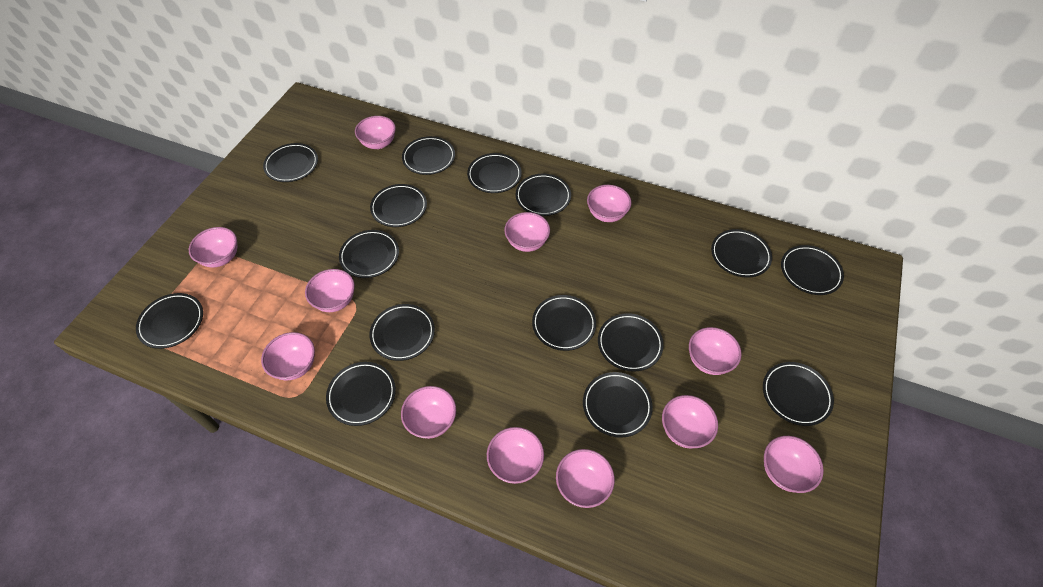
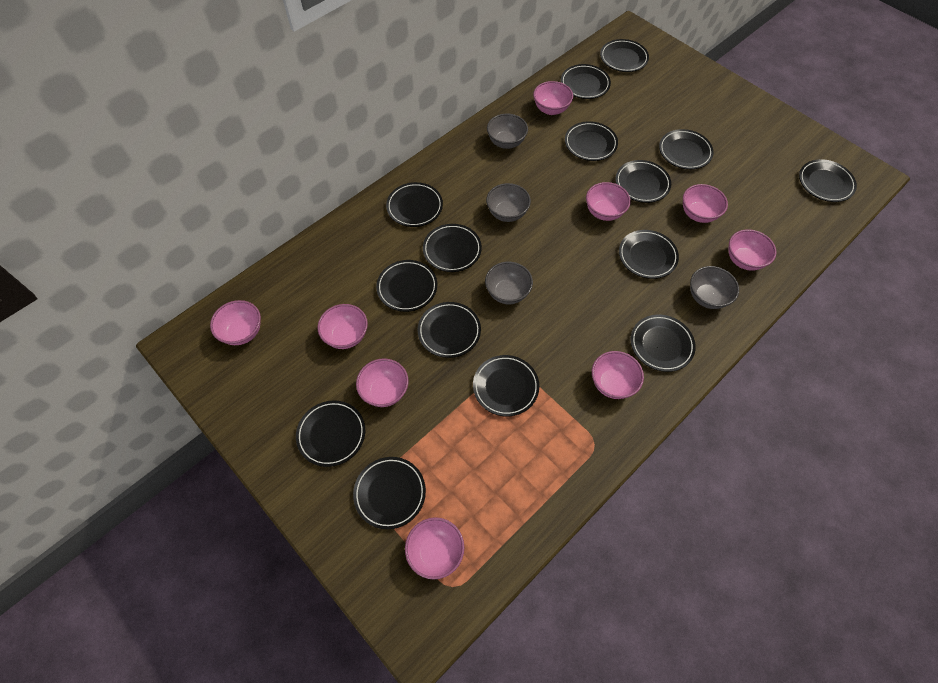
grey bowl: 0 -> 4
pink bowl: 12 -> 9

